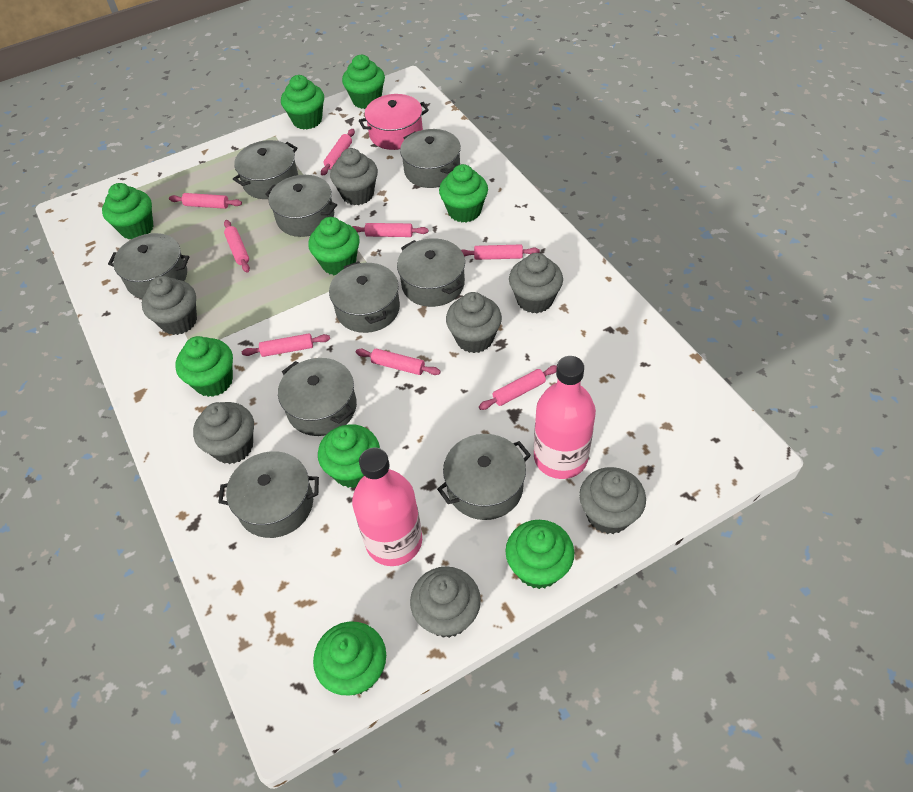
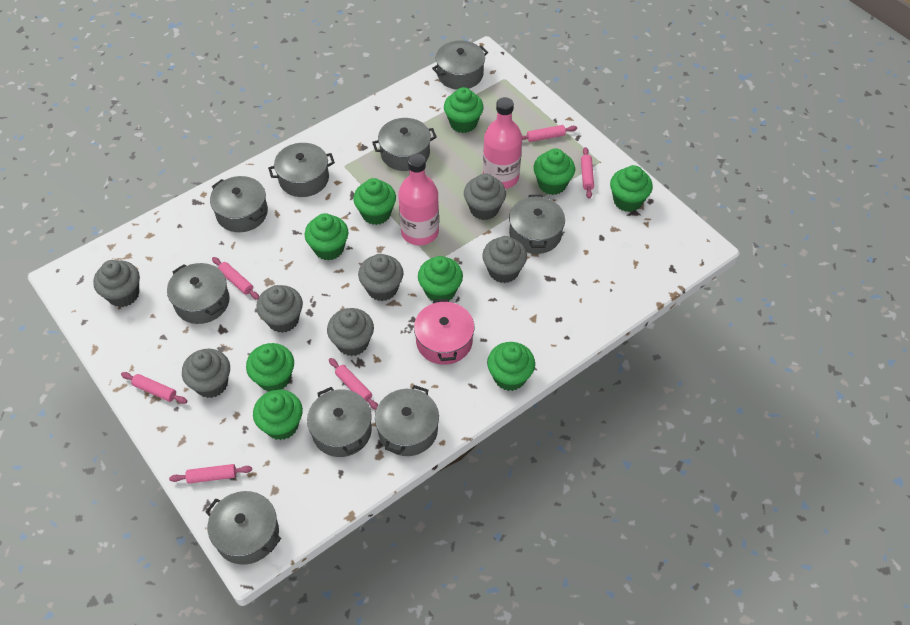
pink rolling pin: 8 -> 6

